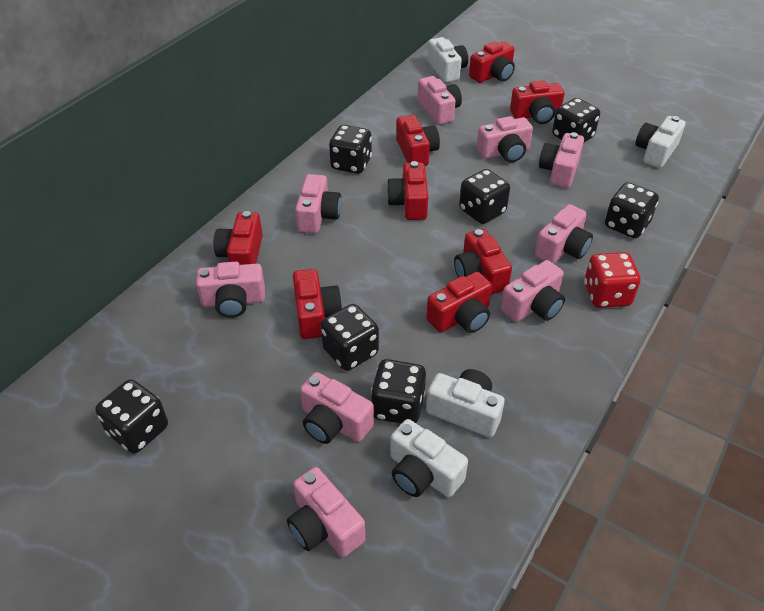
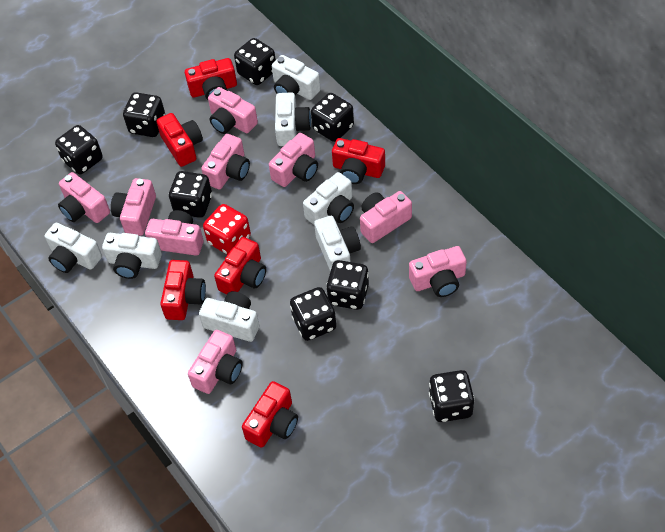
black dice: 7 -> 8
red camera: 8 -> 6
white camera: 4 -> 7

